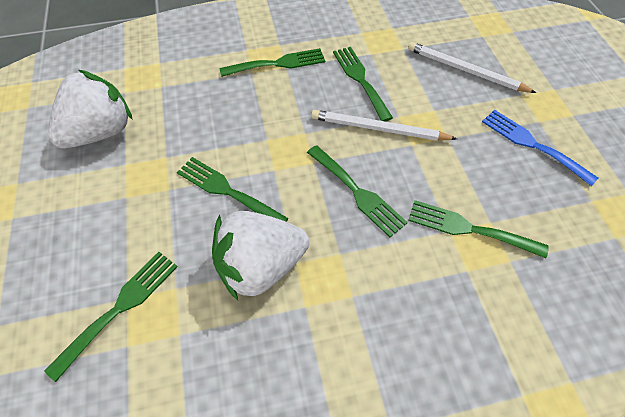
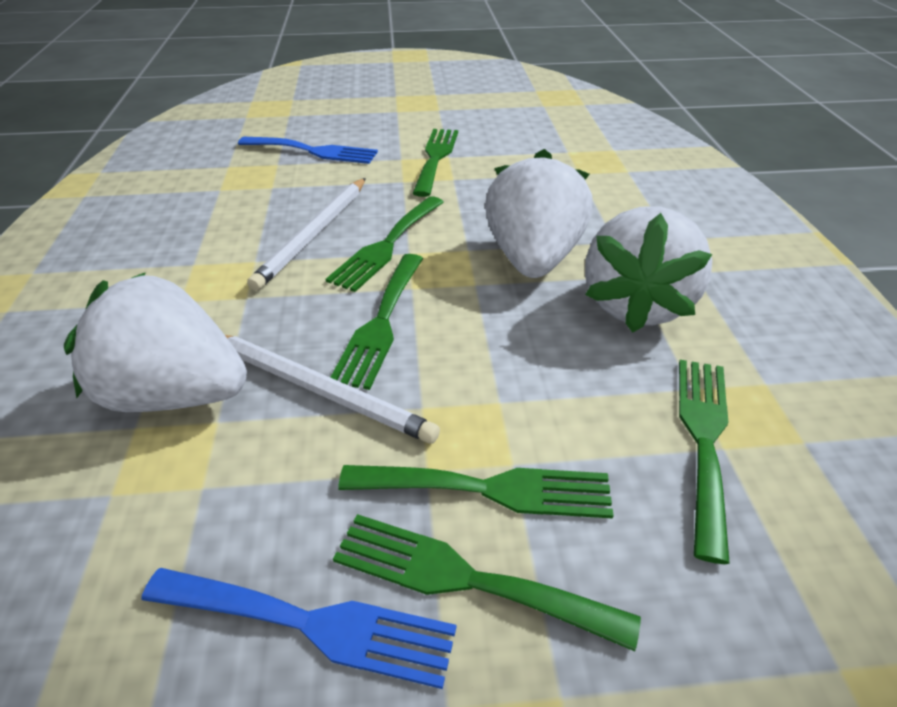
blue fork: 1 -> 2
white strawberry: 2 -> 3

